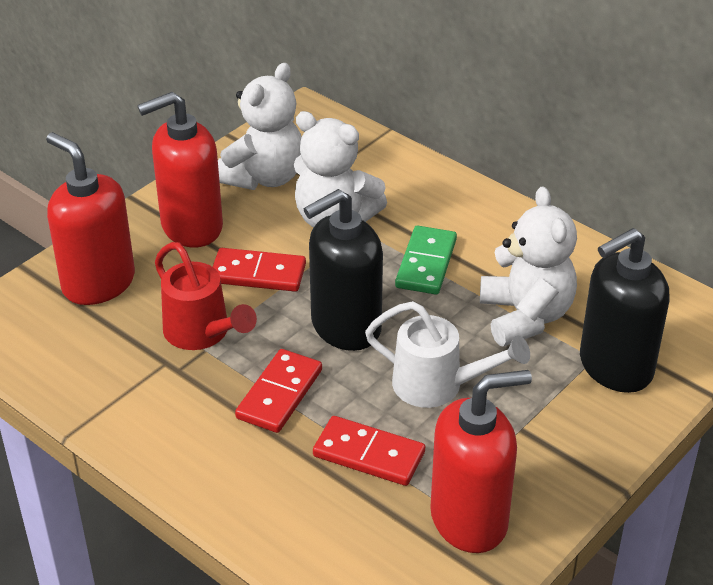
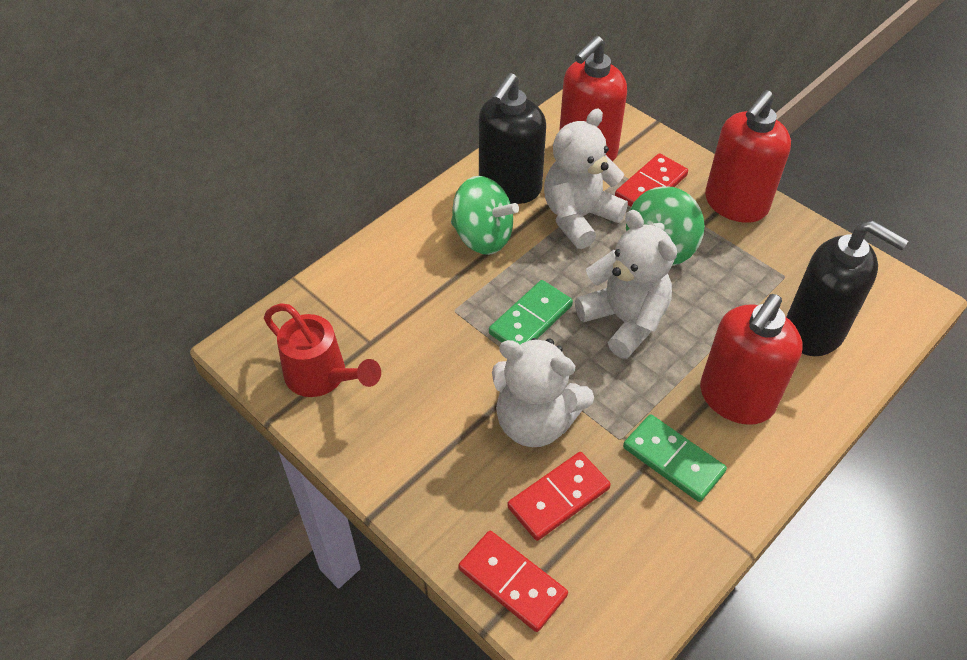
green domino: 1 -> 2
green spinning top: 0 -> 2
white watering can: 1 -> 0

